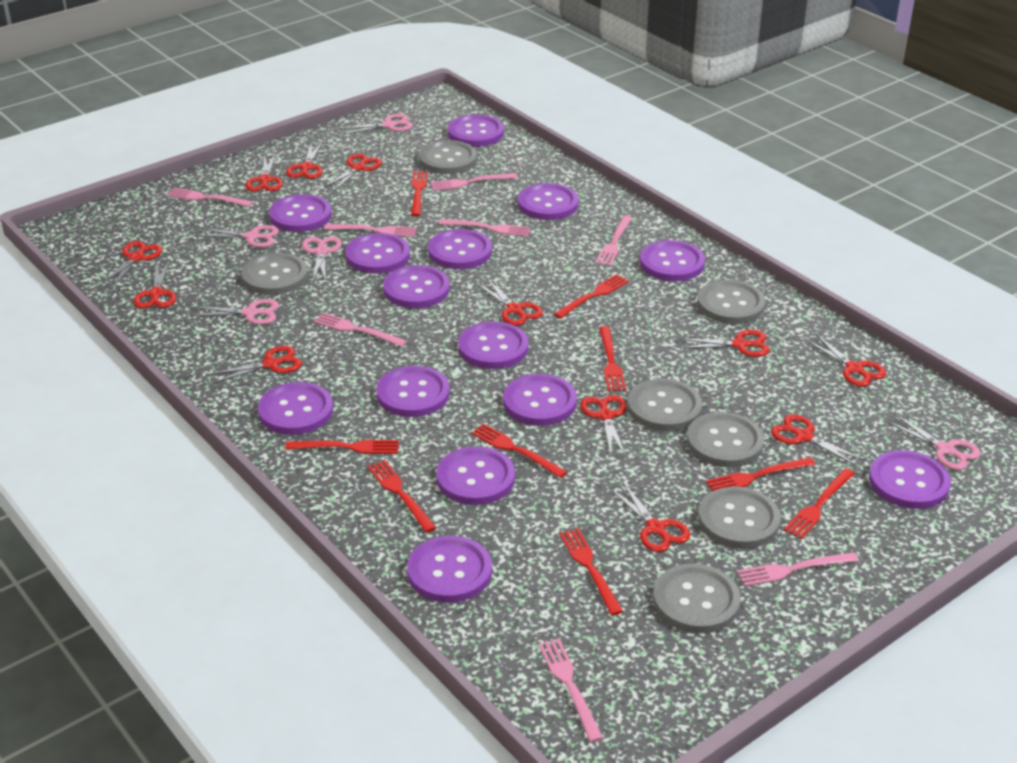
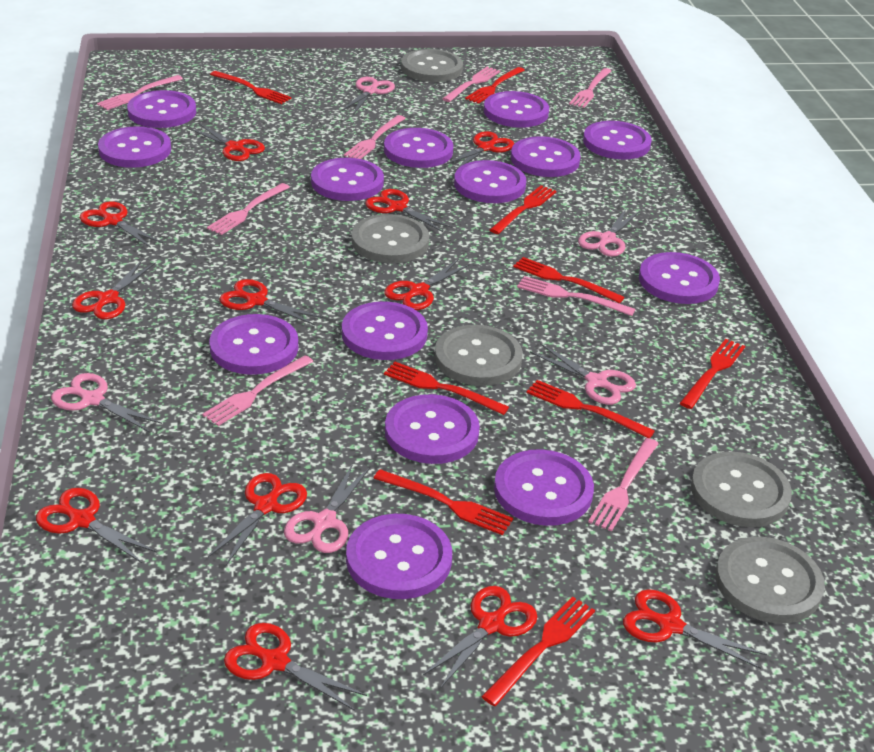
grey button: 7 -> 5

